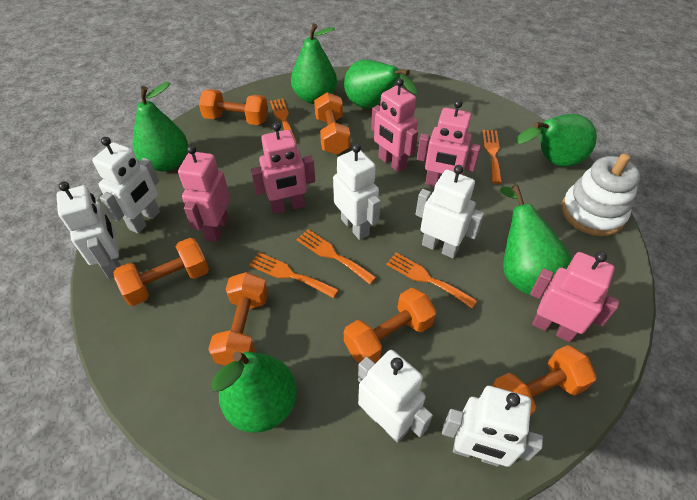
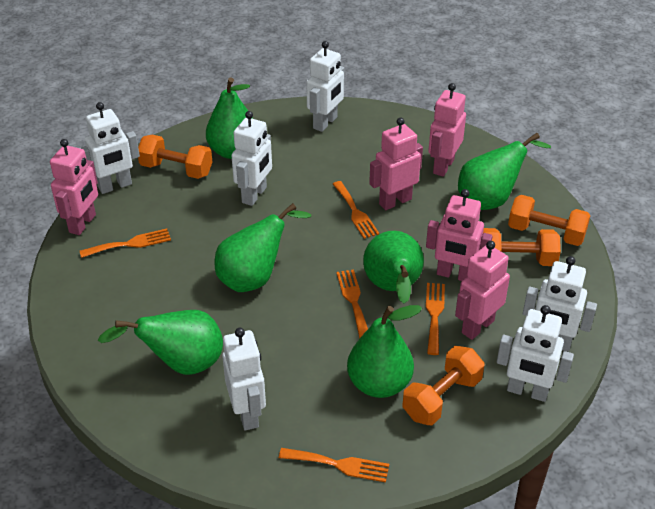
orange dumbbell: 6 -> 4
white stacking toy: 1 -> 0

